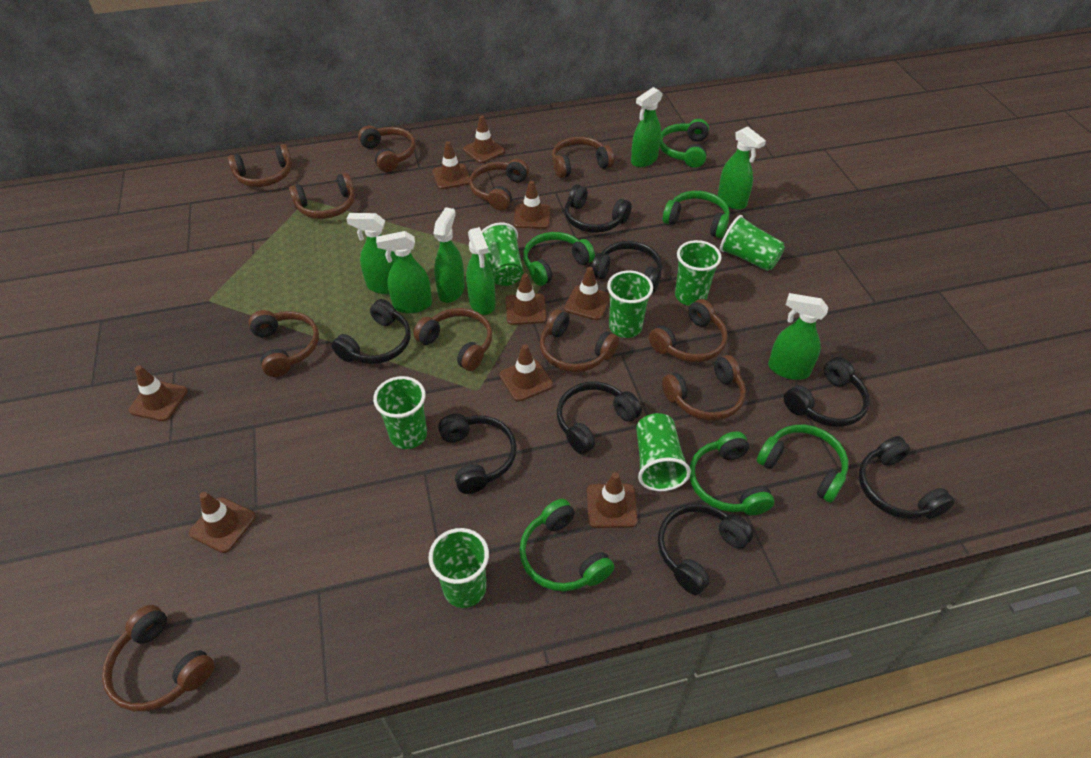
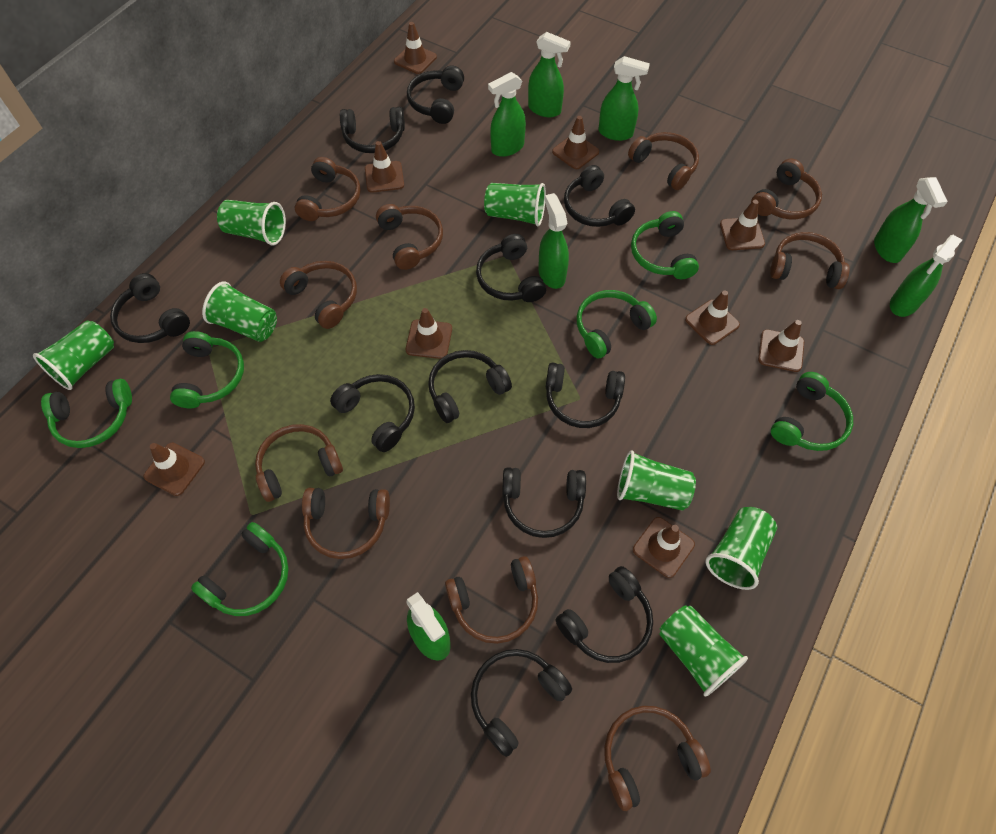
black headphones: 8 -> 11
brown headphones: 11 -> 10

